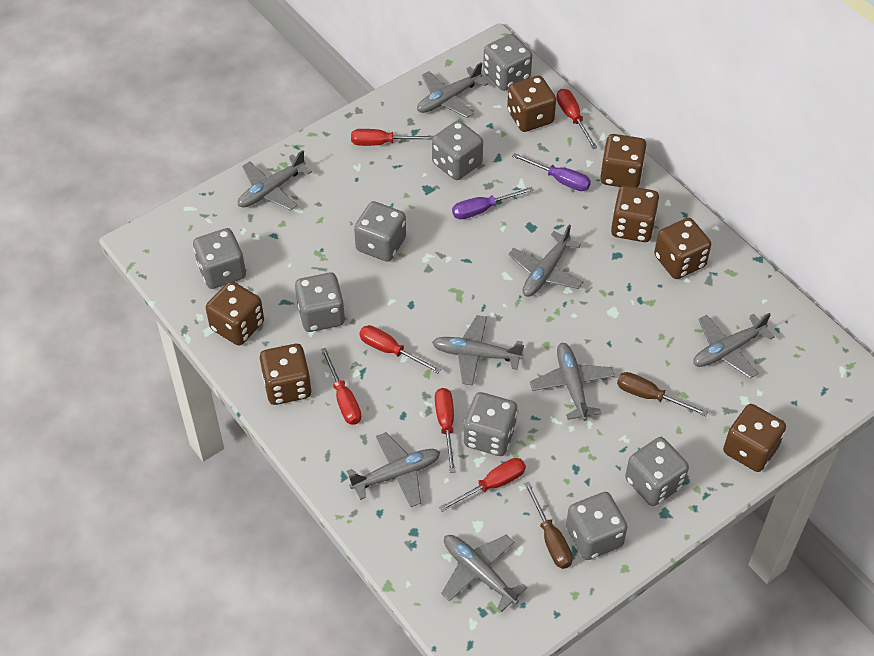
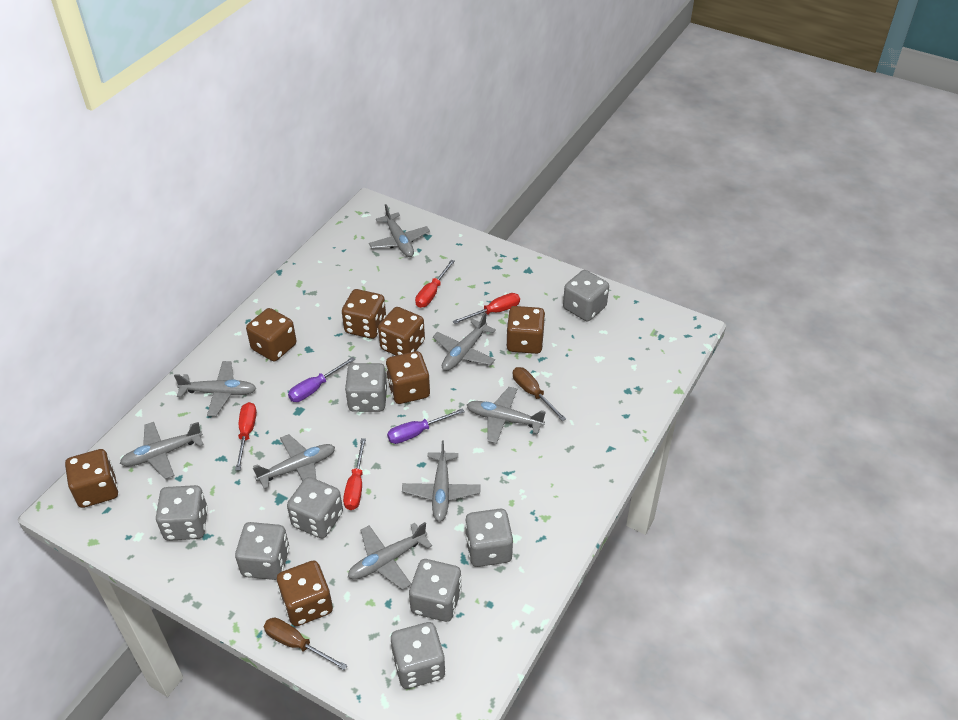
red screwdriver: 6 -> 4

